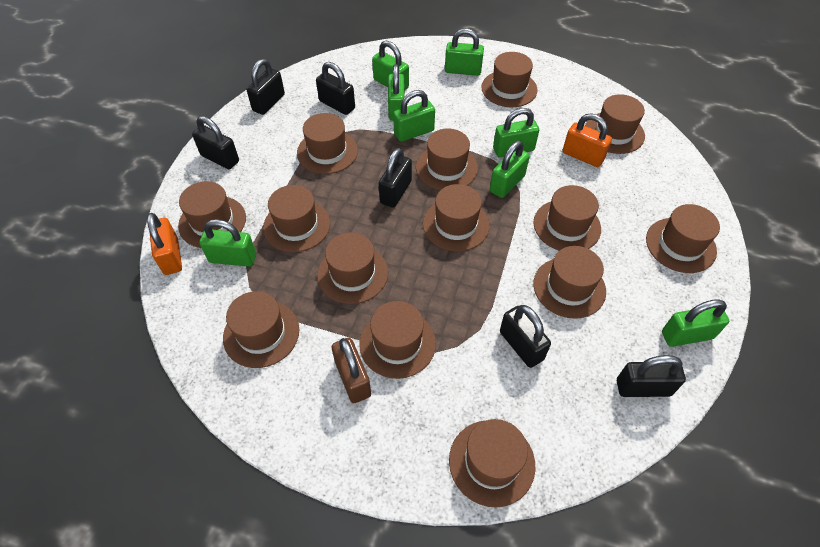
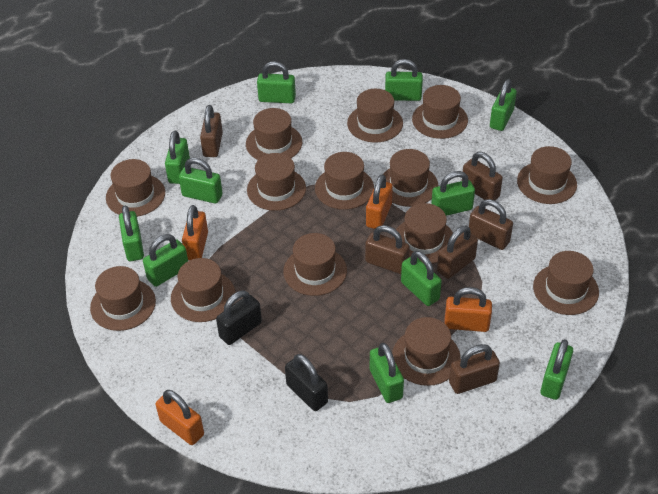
black padlock: 6 -> 2
brown padlock: 1 -> 6
green padlock: 8 -> 11
orange padlock: 2 -> 4

